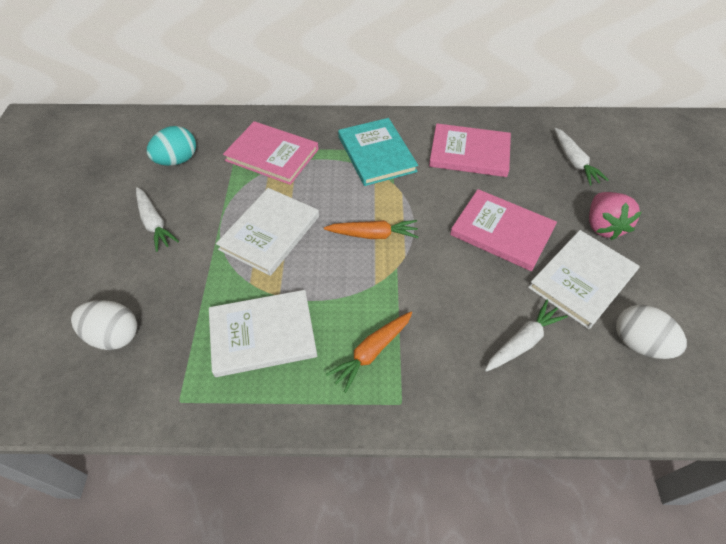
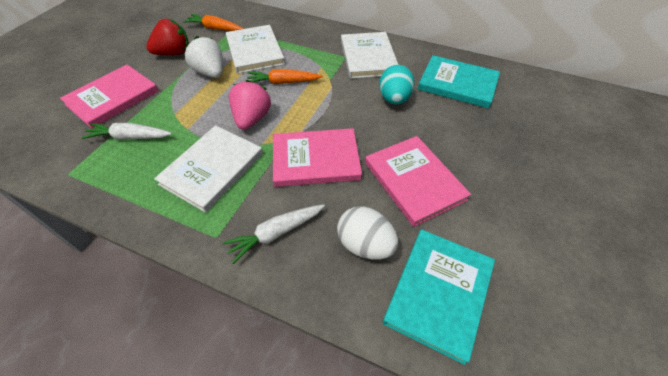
red strawberry: 0 -> 1
turquoise book: 1 -> 2
white carrot: 3 -> 2
white egg: 2 -> 1
white strawberry: 0 -> 1

